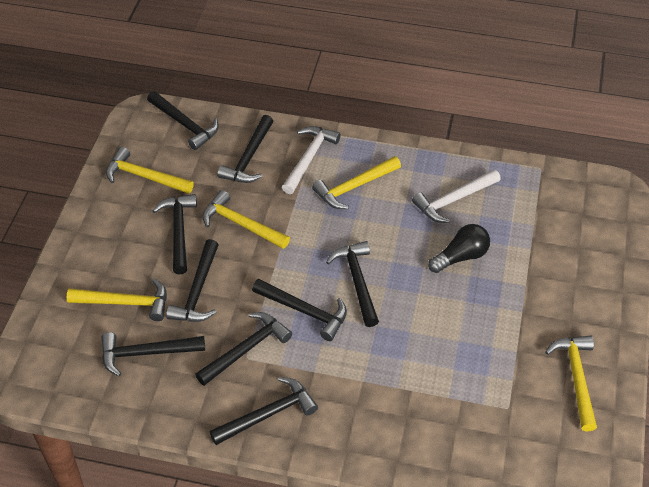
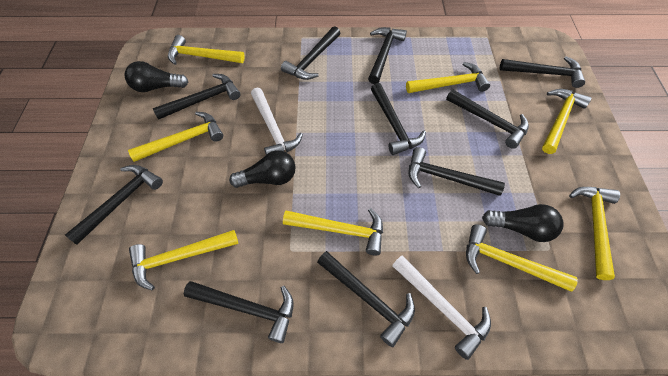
black hammer: 9 -> 10
black light bulb: 1 -> 3
yellow hammer: 5 -> 8

